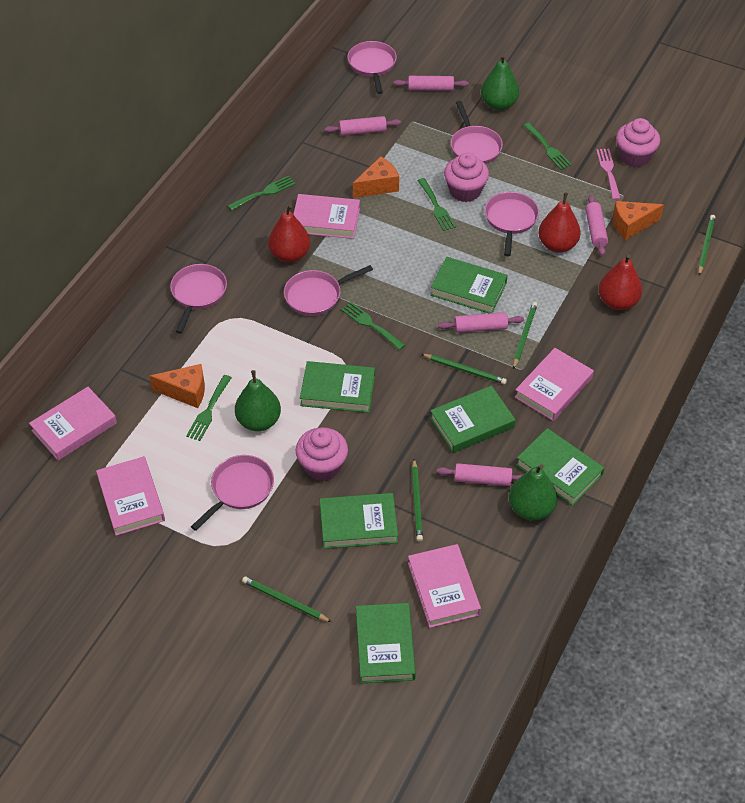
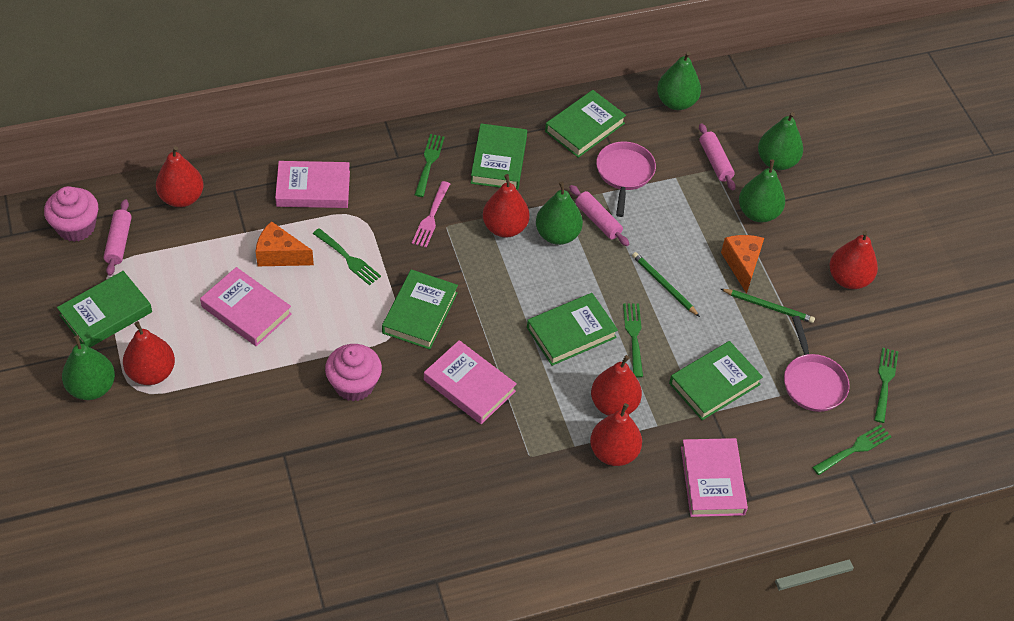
green pear: 3 -> 5
green pencil: 5 -> 2
orange cheese: 3 -> 2
pink book: 5 -> 4
pink cupcake: 3 -> 2
pink pan: 6 -> 2
pink rolling pin: 5 -> 3
red pear: 3 -> 6

